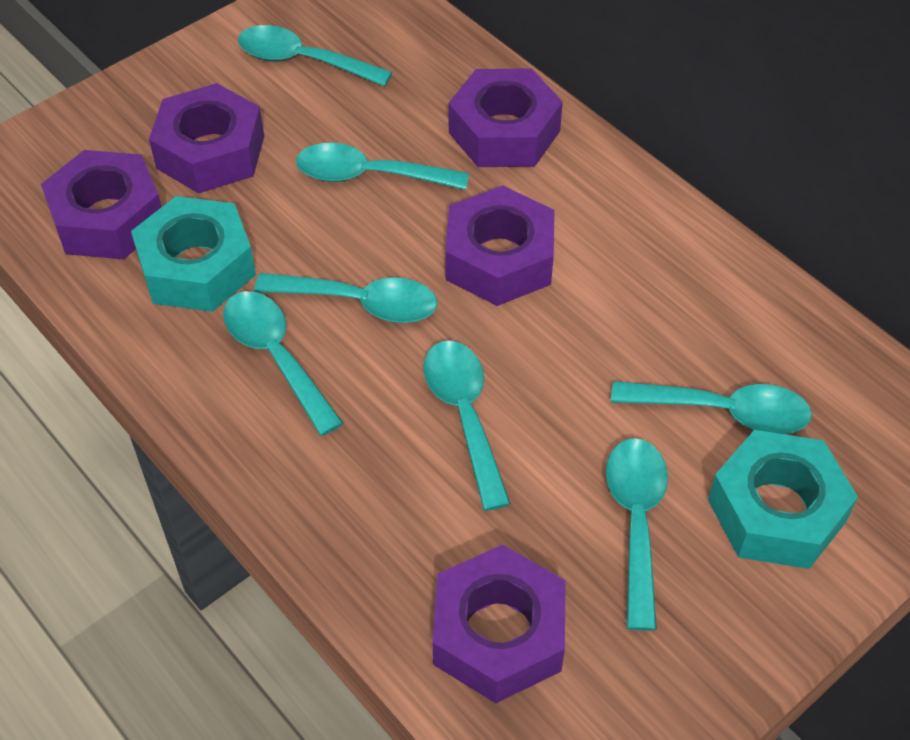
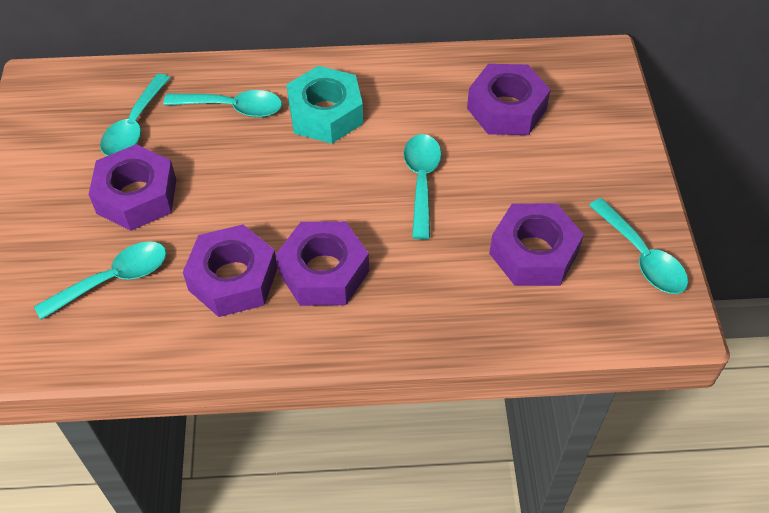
turquoise nut: 2 -> 1
turquoise spoon: 7 -> 5

